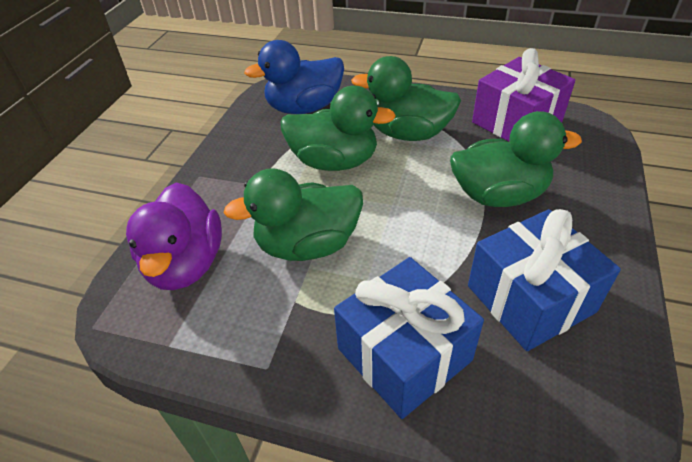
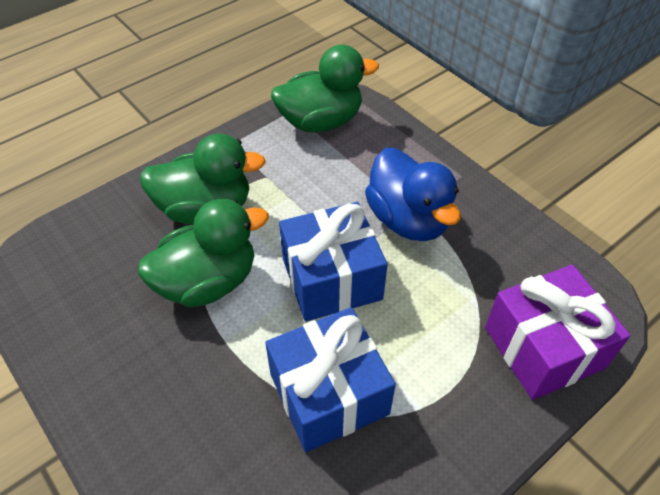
green duck: 4 -> 3
purple duck: 1 -> 0

